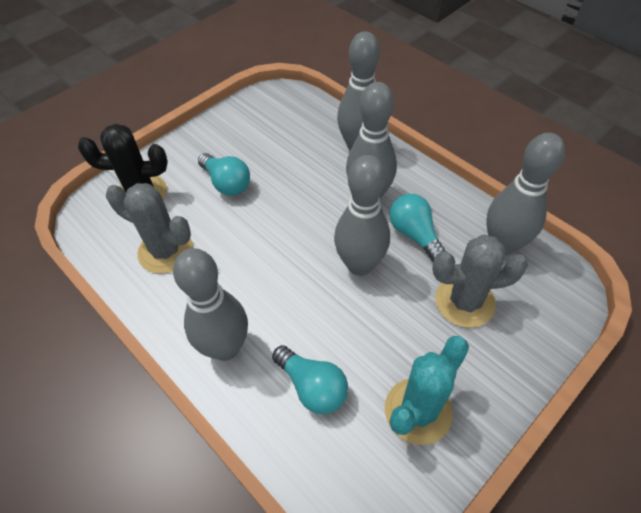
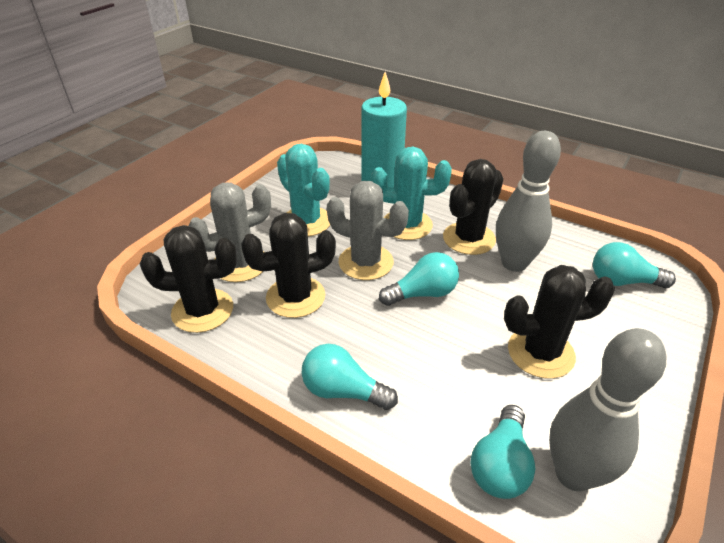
black cactus: 1 -> 4
grey bowling pin: 5 -> 2
turquoise cactus: 1 -> 2
turquoise candle: 0 -> 1
turquoise light bulb: 3 -> 4

